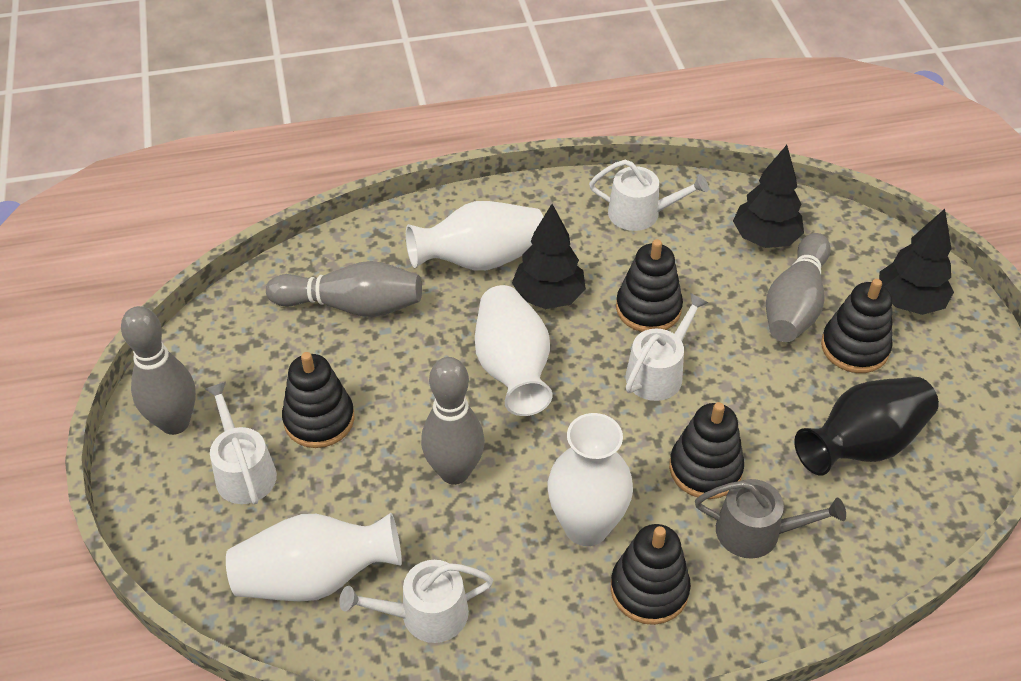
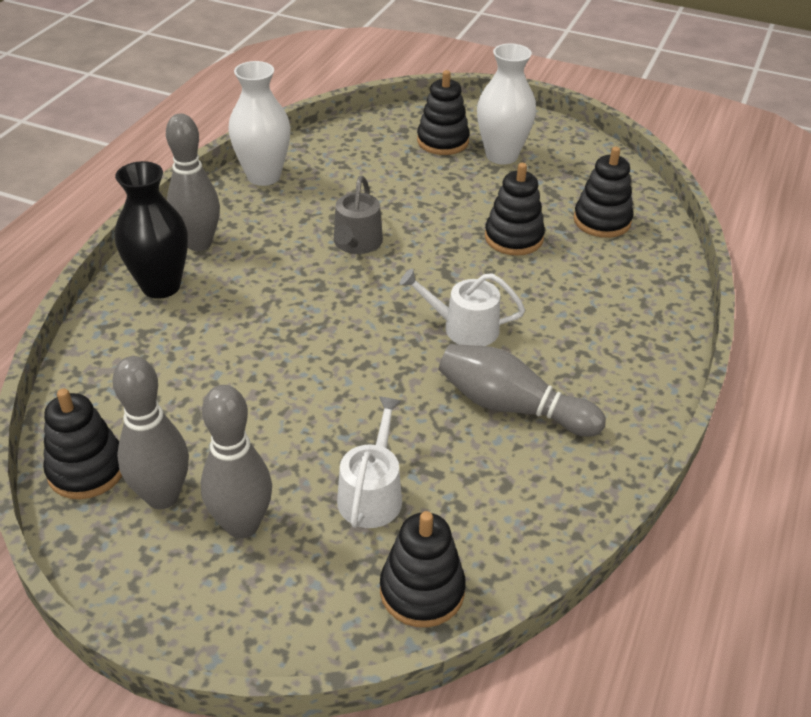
black tree: 3 -> 0
white vase: 4 -> 2
white watering can: 4 -> 2

